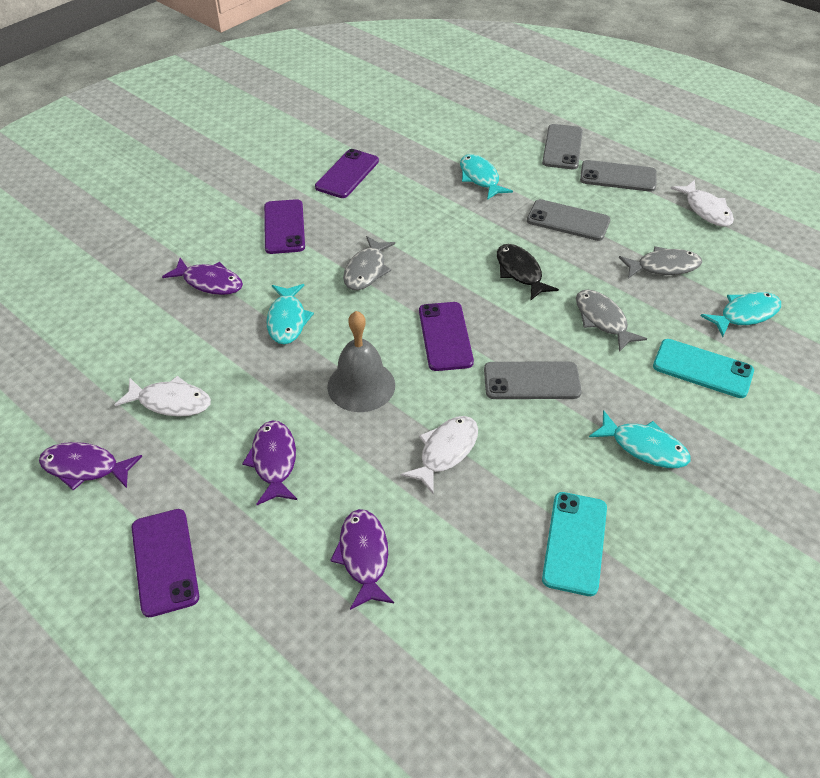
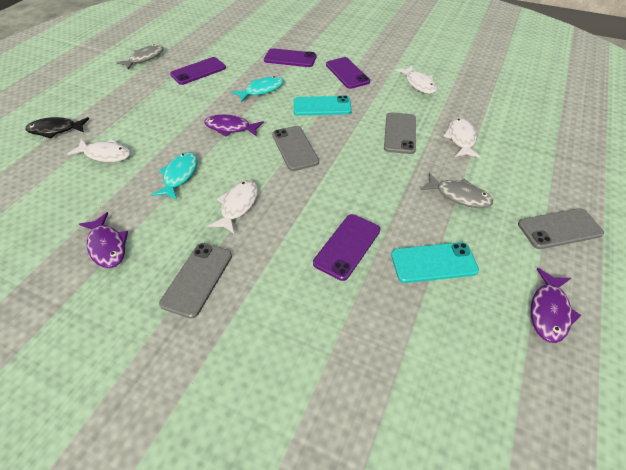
grey bell: 1 -> 0
grey fish: 3 -> 2
purple fish: 4 -> 3
turquoise fish: 4 -> 2
white fish: 3 -> 4

